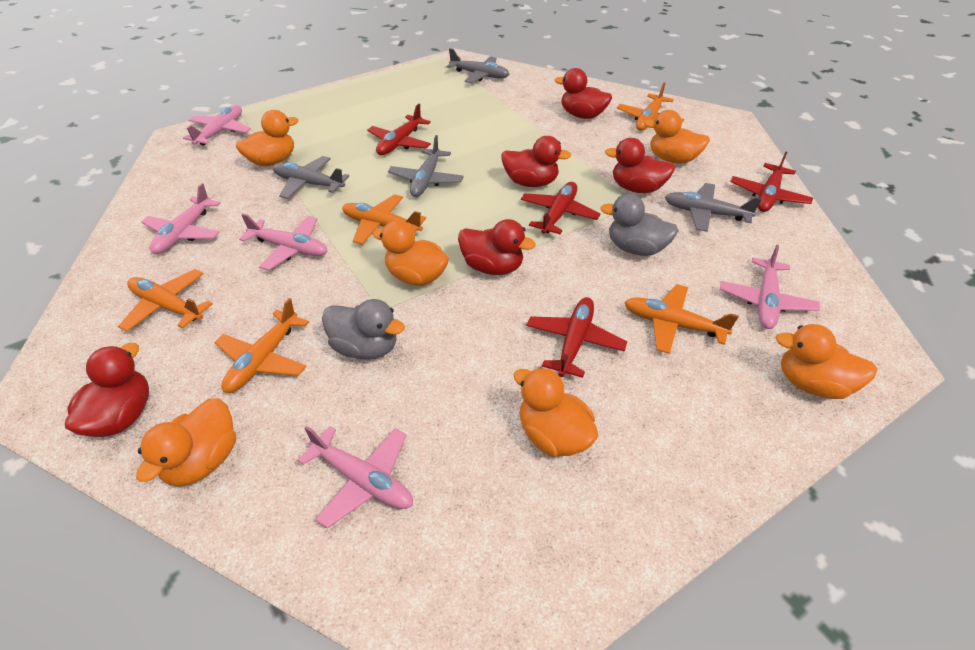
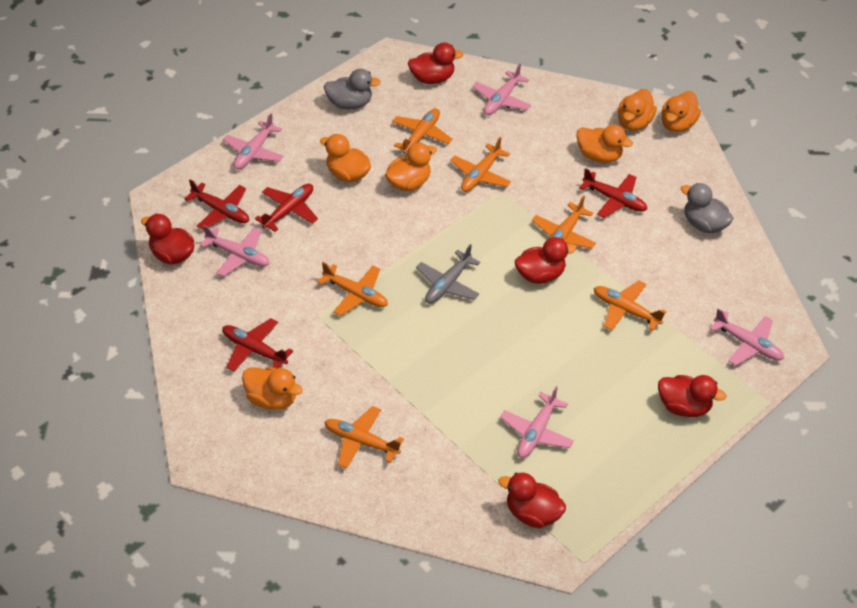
grey plane: 4 -> 1
orange plane: 5 -> 6

